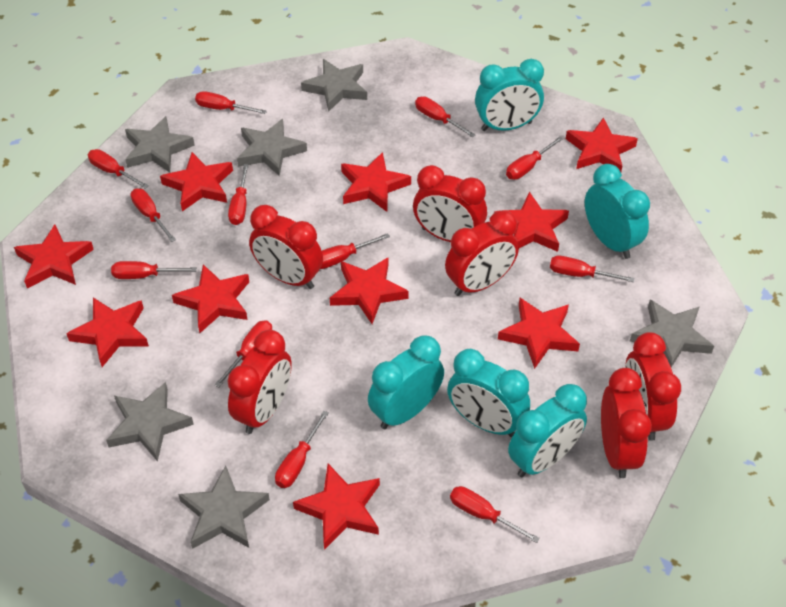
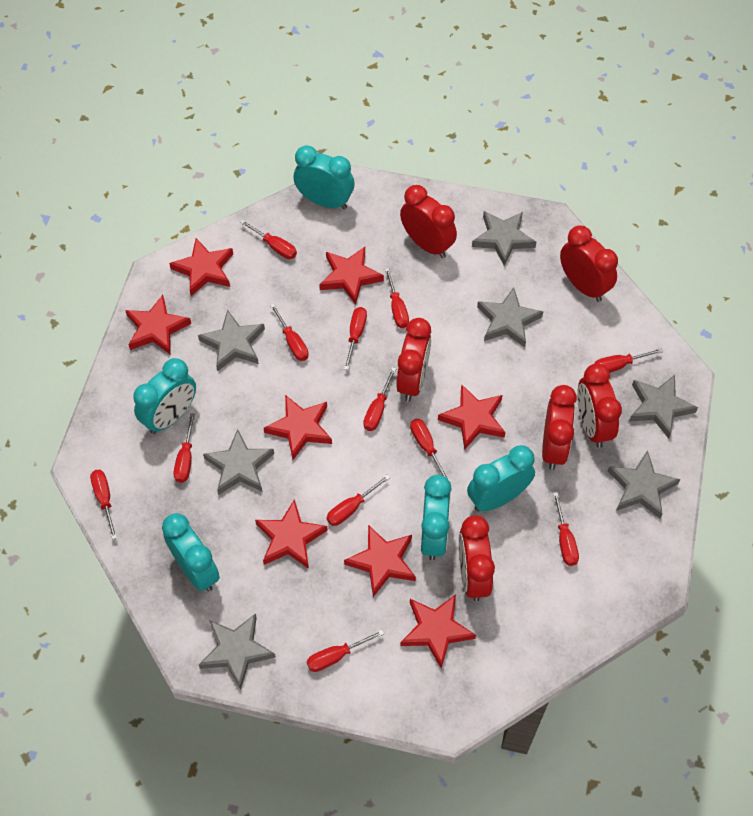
grey star: 6 -> 7
red star: 10 -> 8

